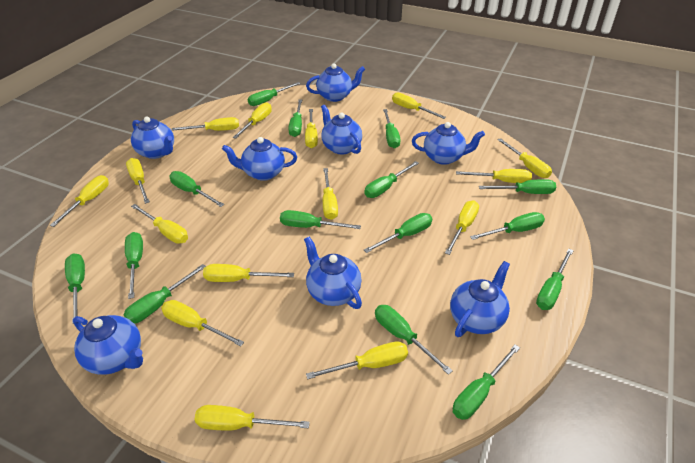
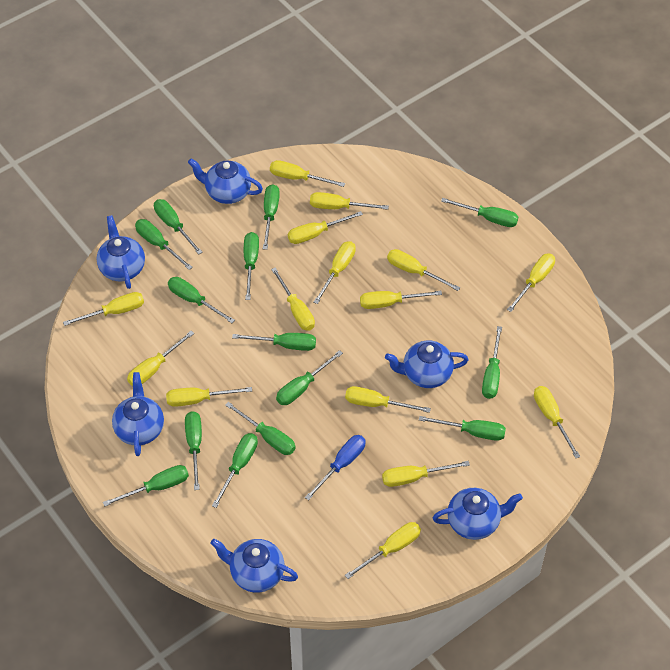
blue screwdriver: 0 -> 1
blue teapot: 8 -> 6
green screwdriver: 15 -> 14

